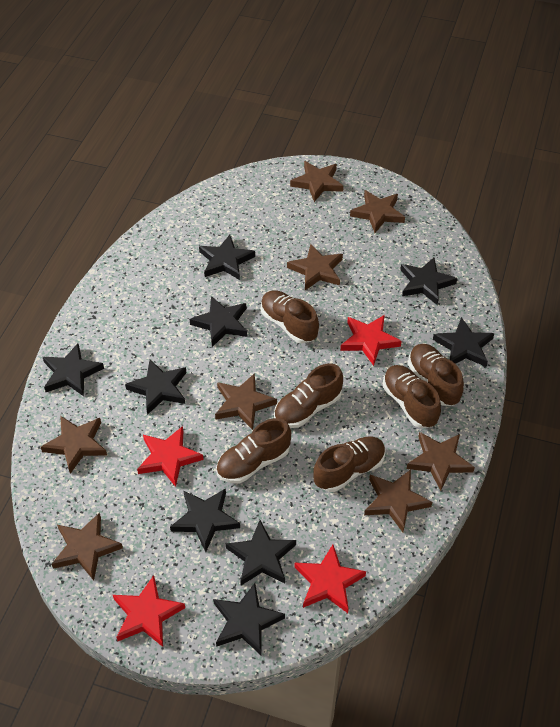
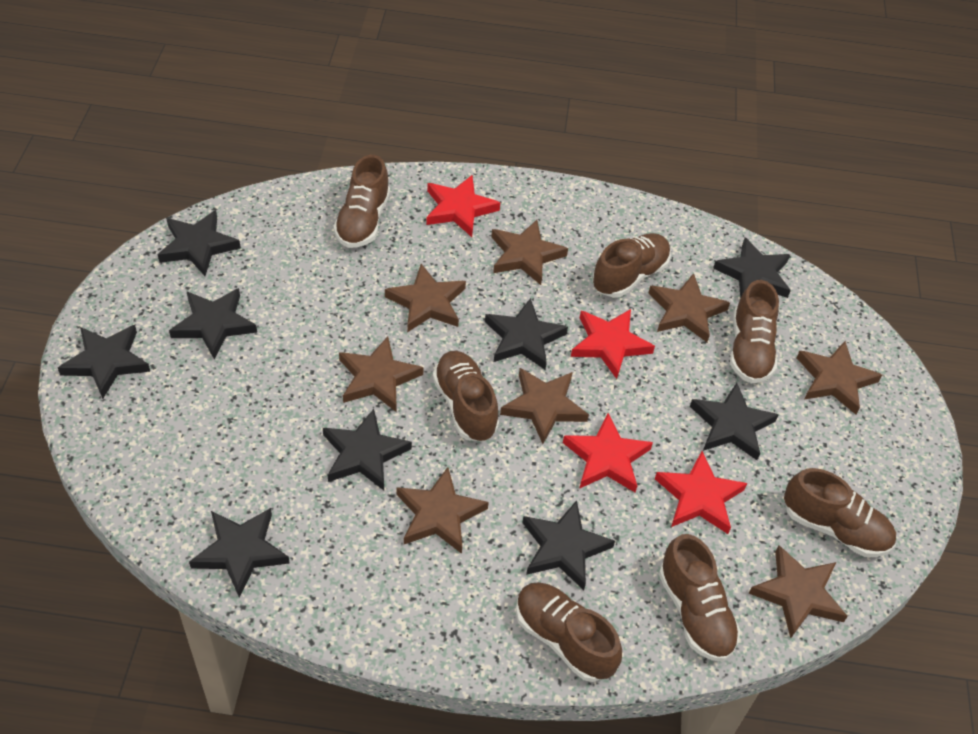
brown shoe: 6 -> 7

